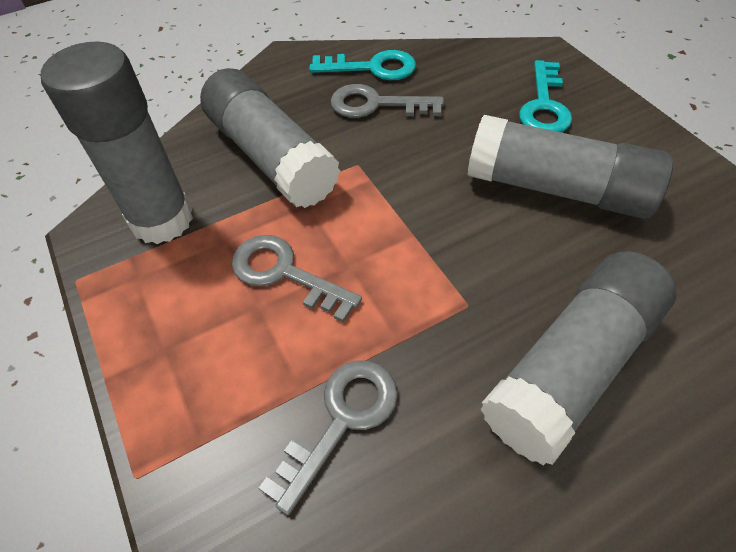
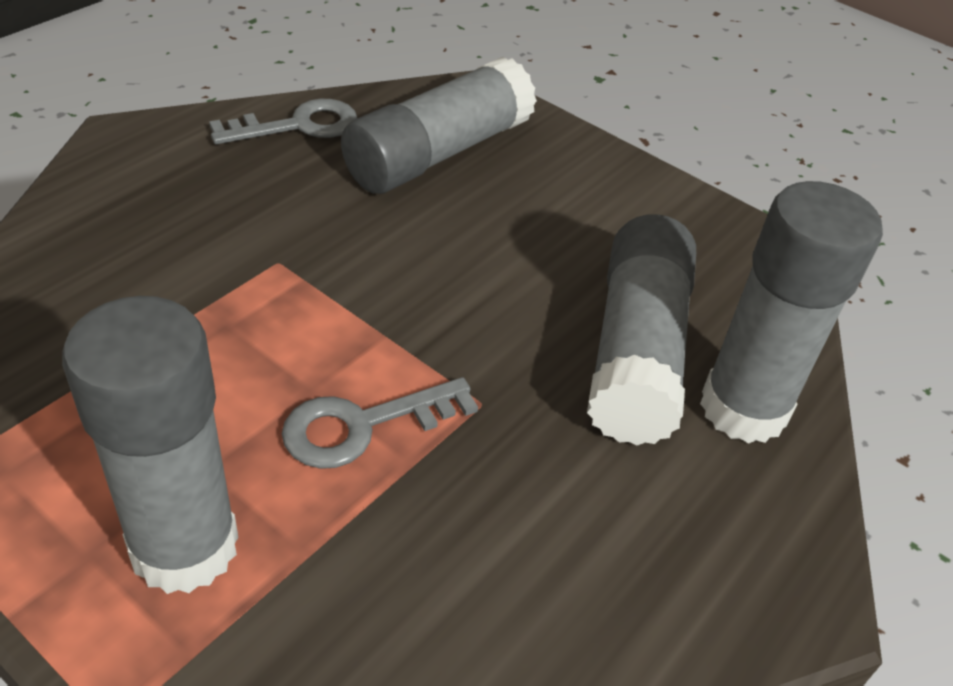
grey key: 3 -> 2
turquoise key: 2 -> 0

